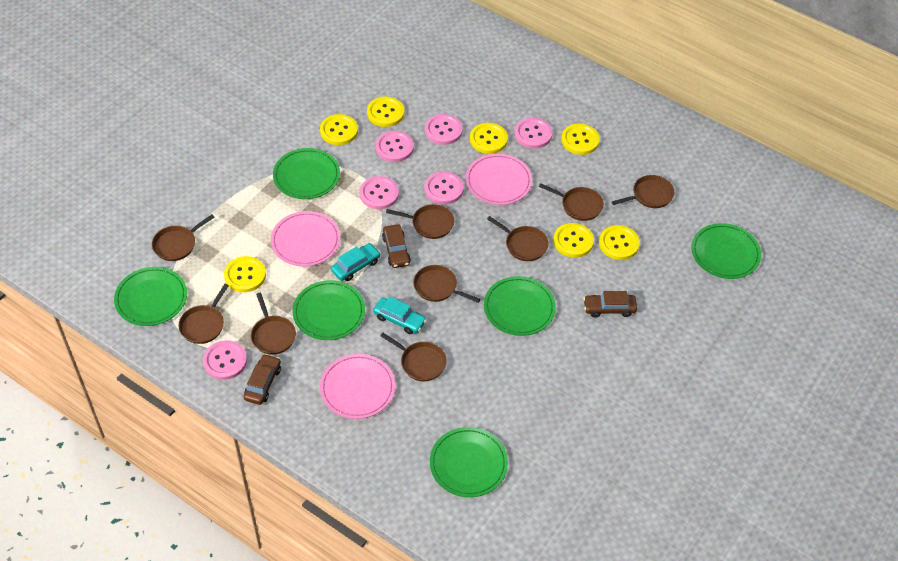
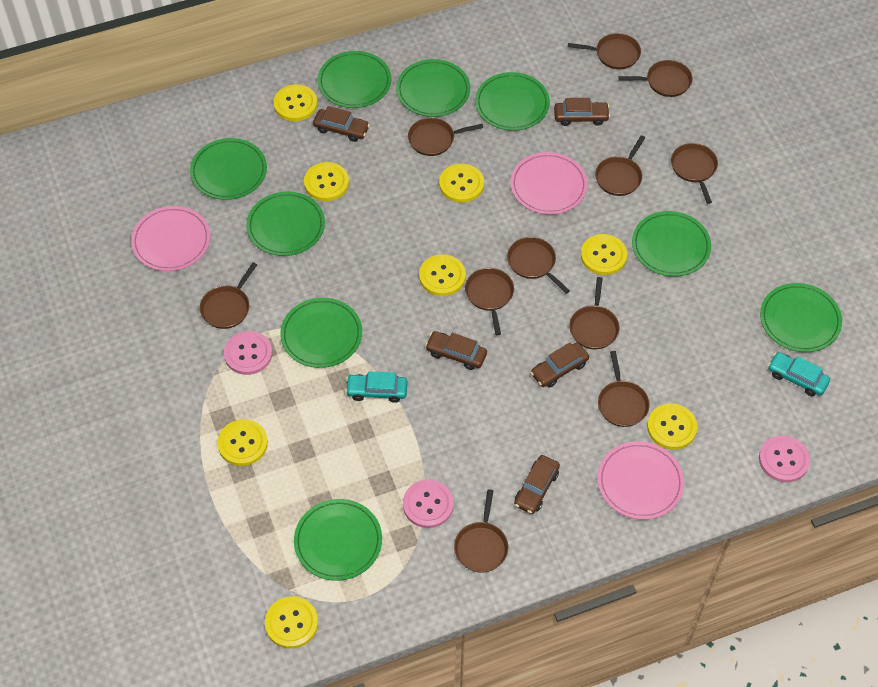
brown car: 3 -> 5
brown pan: 9 -> 11
green plate: 6 -> 9
pink button: 6 -> 3
yellow button: 7 -> 8

